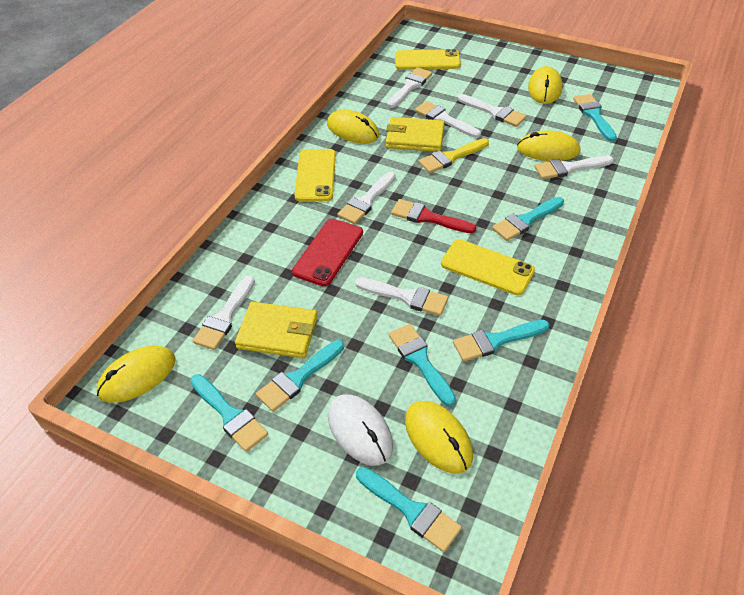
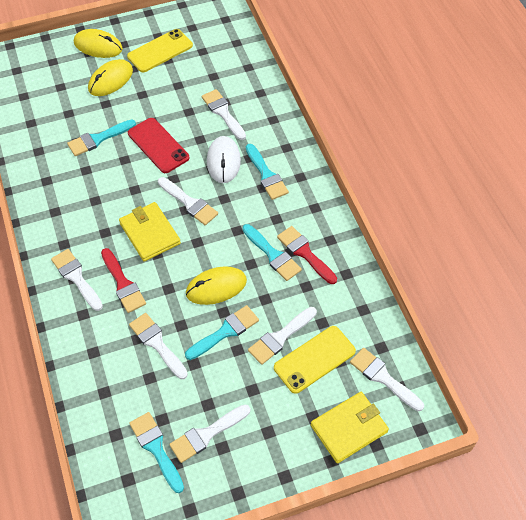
red brush: 1 -> 2
turquoise brush: 7 -> 5
yellow brush: 1 -> 0
yellow mouse: 5 -> 3
yellow phone: 3 -> 2

